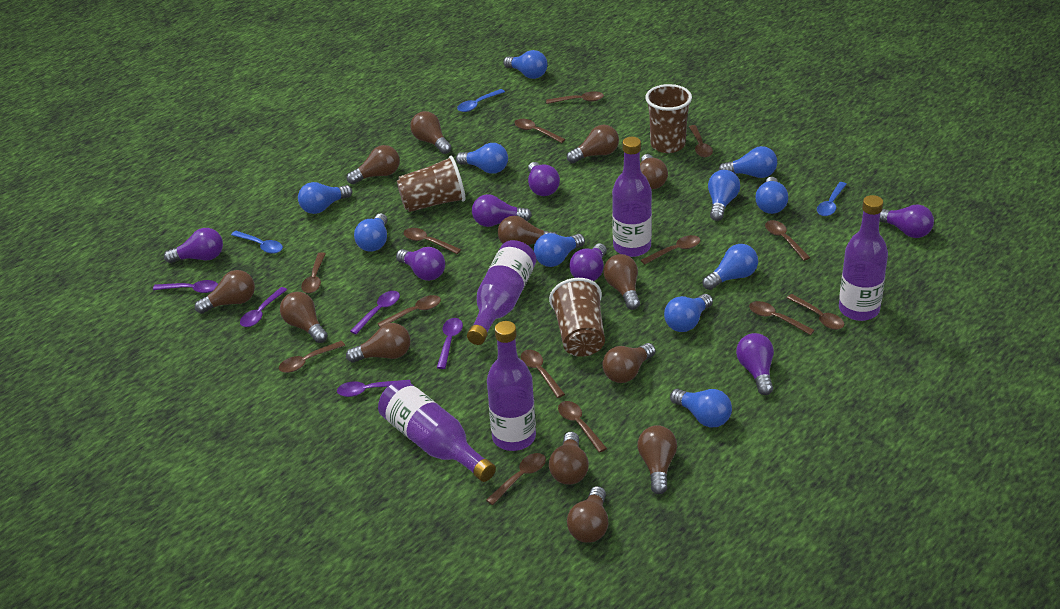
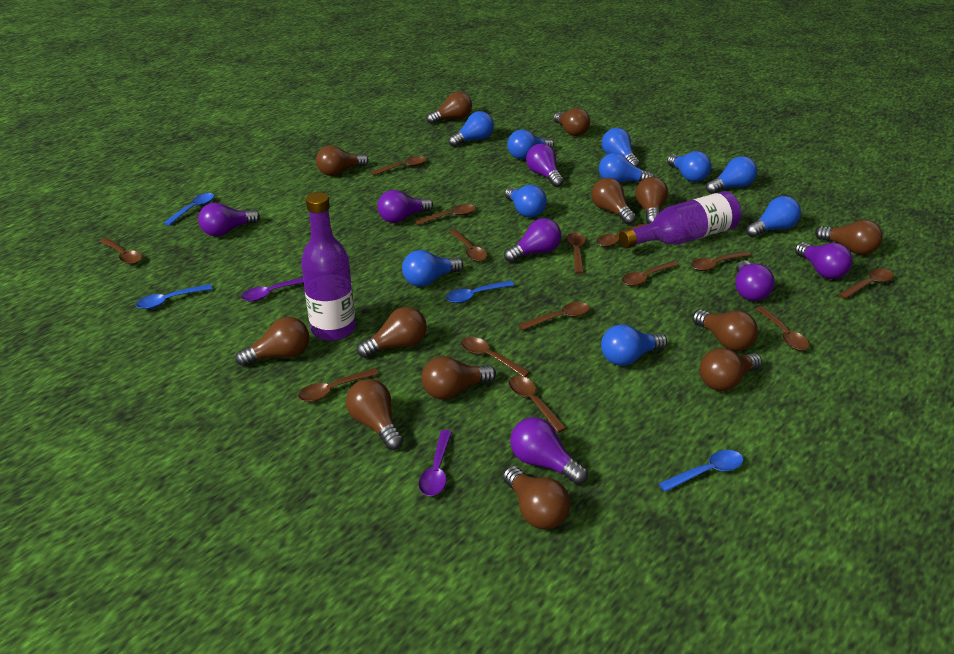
blue light bulb: 11 -> 10
blue spoon: 3 -> 4
brown cup: 3 -> 0
purple bottle: 5 -> 2
purple spoon: 5 -> 2

